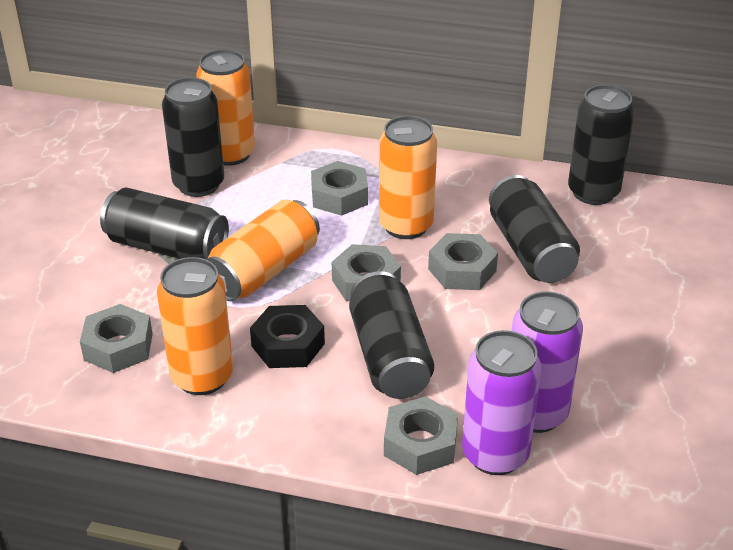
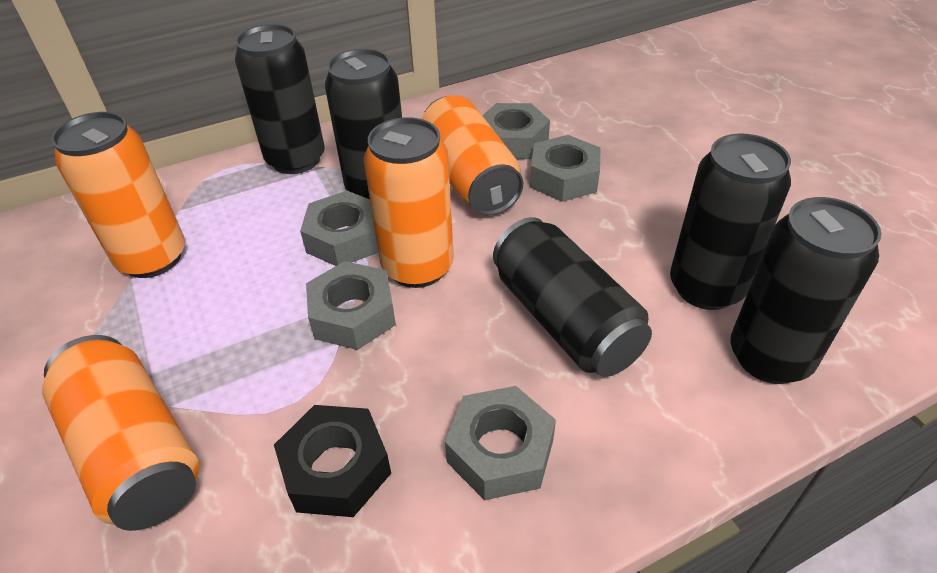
purple can: 2 -> 0

